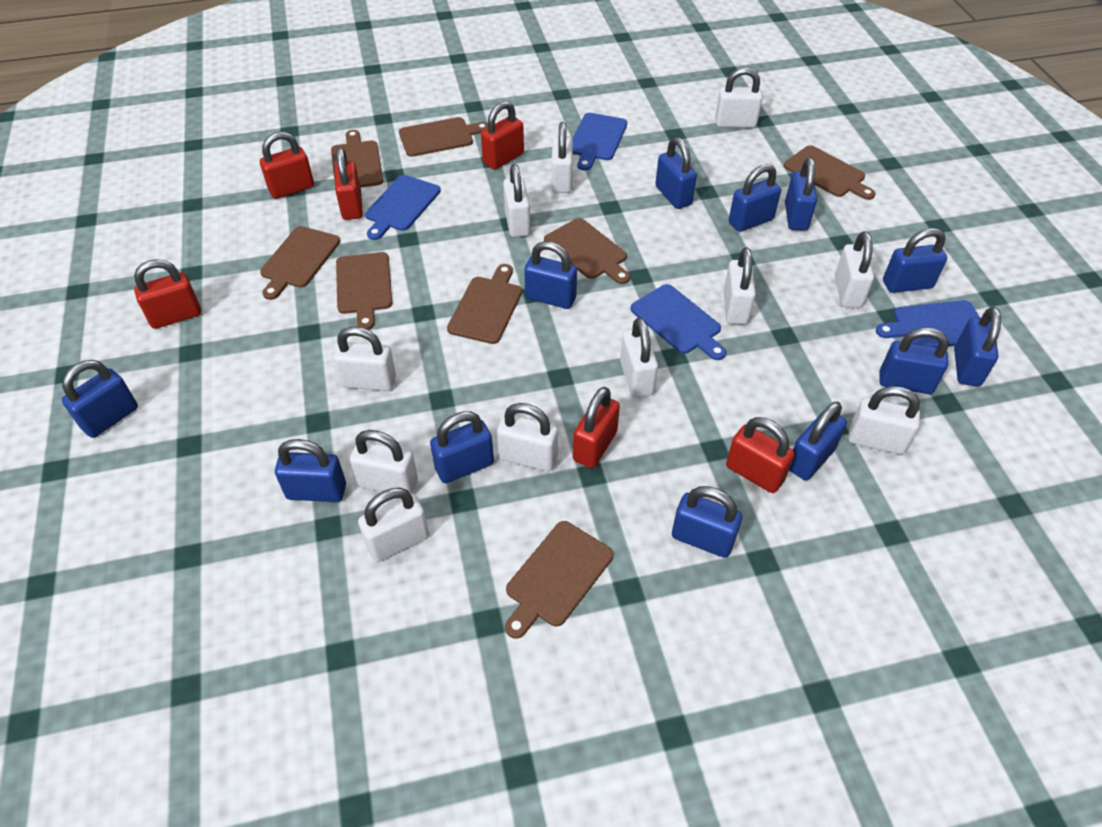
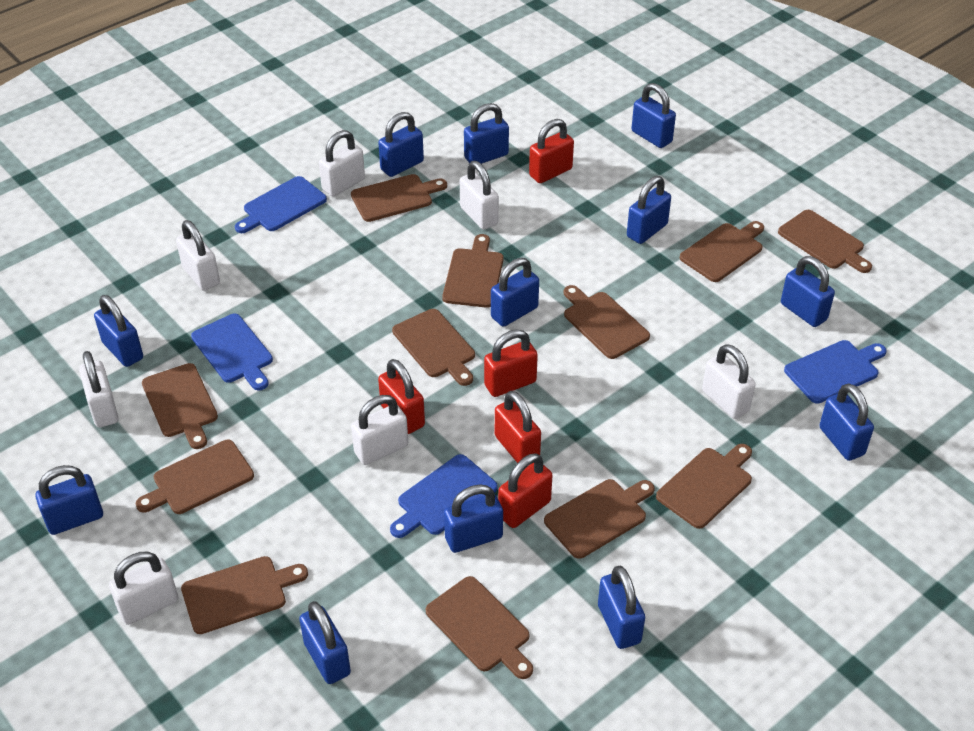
brown cutting board: 8 -> 12
red padlock: 6 -> 5
white padlock: 11 -> 7

